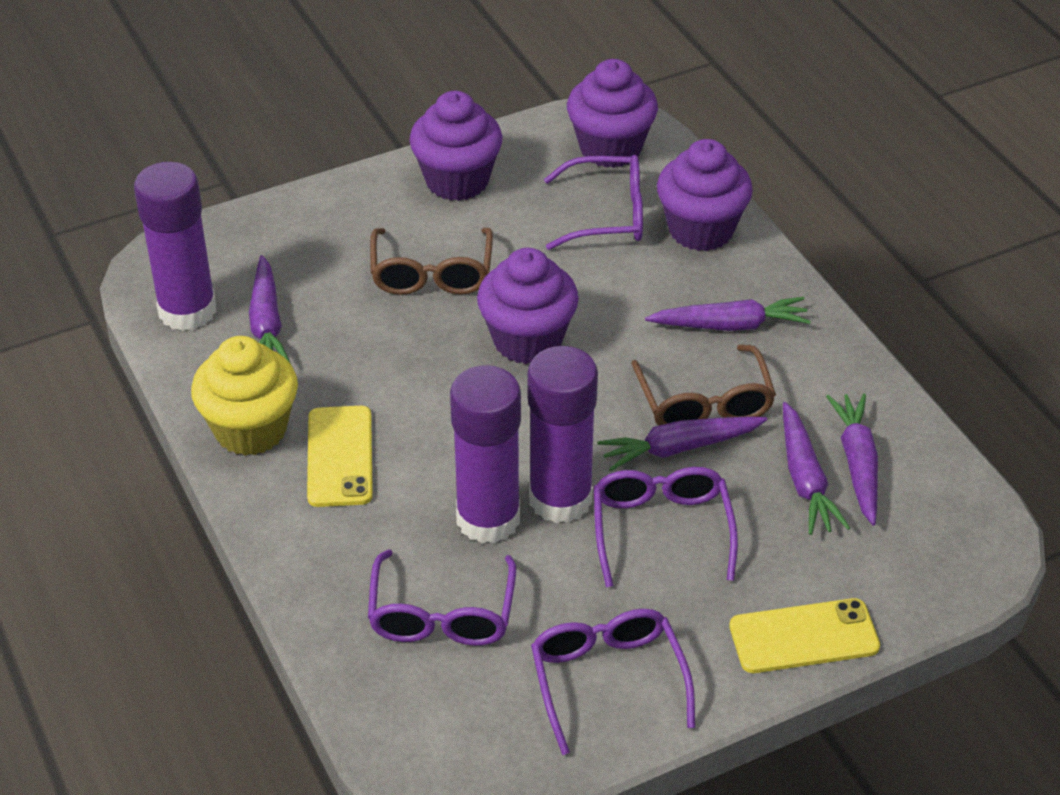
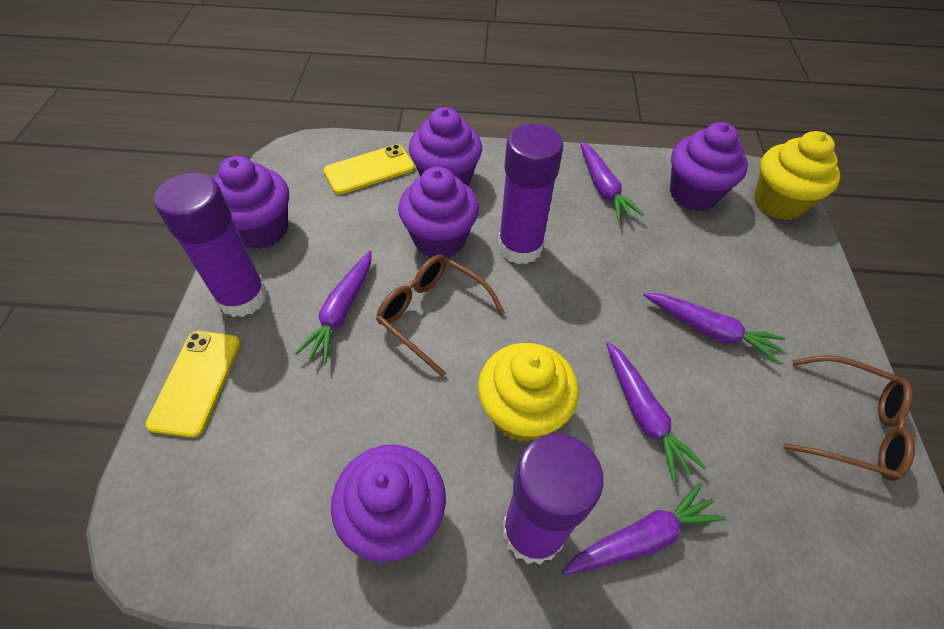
purple cupcake: 4 -> 5
purple glasses: 4 -> 0
yellow cupcake: 1 -> 2

